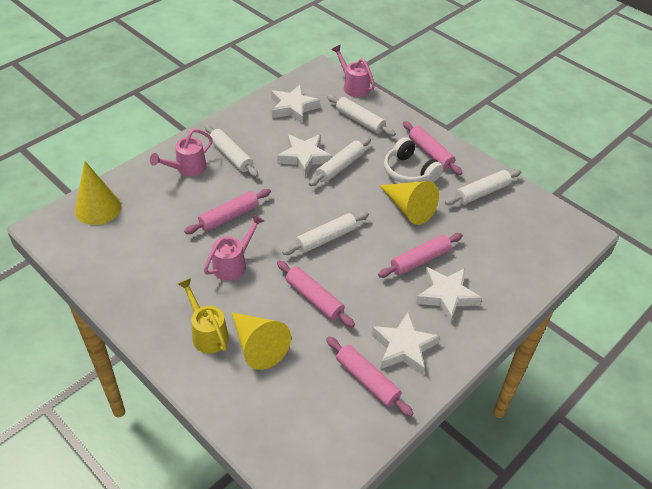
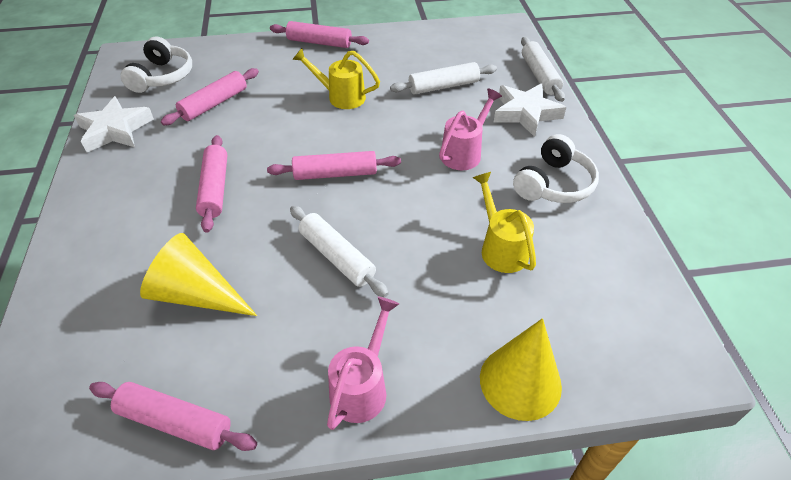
pink watering can: 3 -> 2
white headphones: 1 -> 2
white rolling pin: 5 -> 3
white star: 4 -> 2
yellow cone: 3 -> 2
yellow watering can: 1 -> 2

